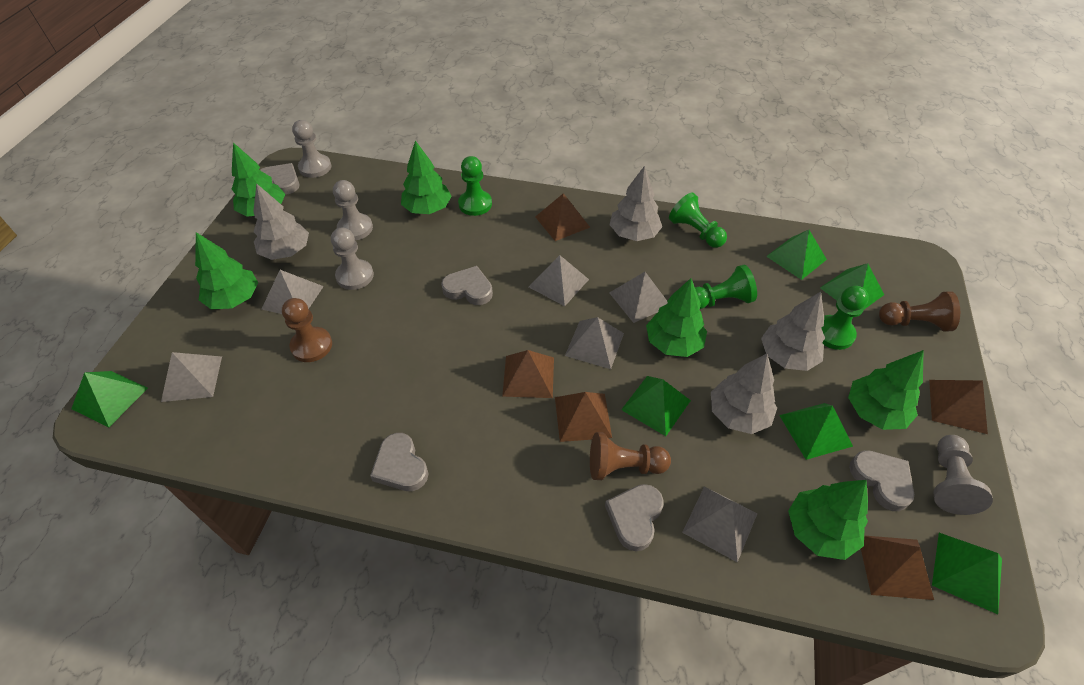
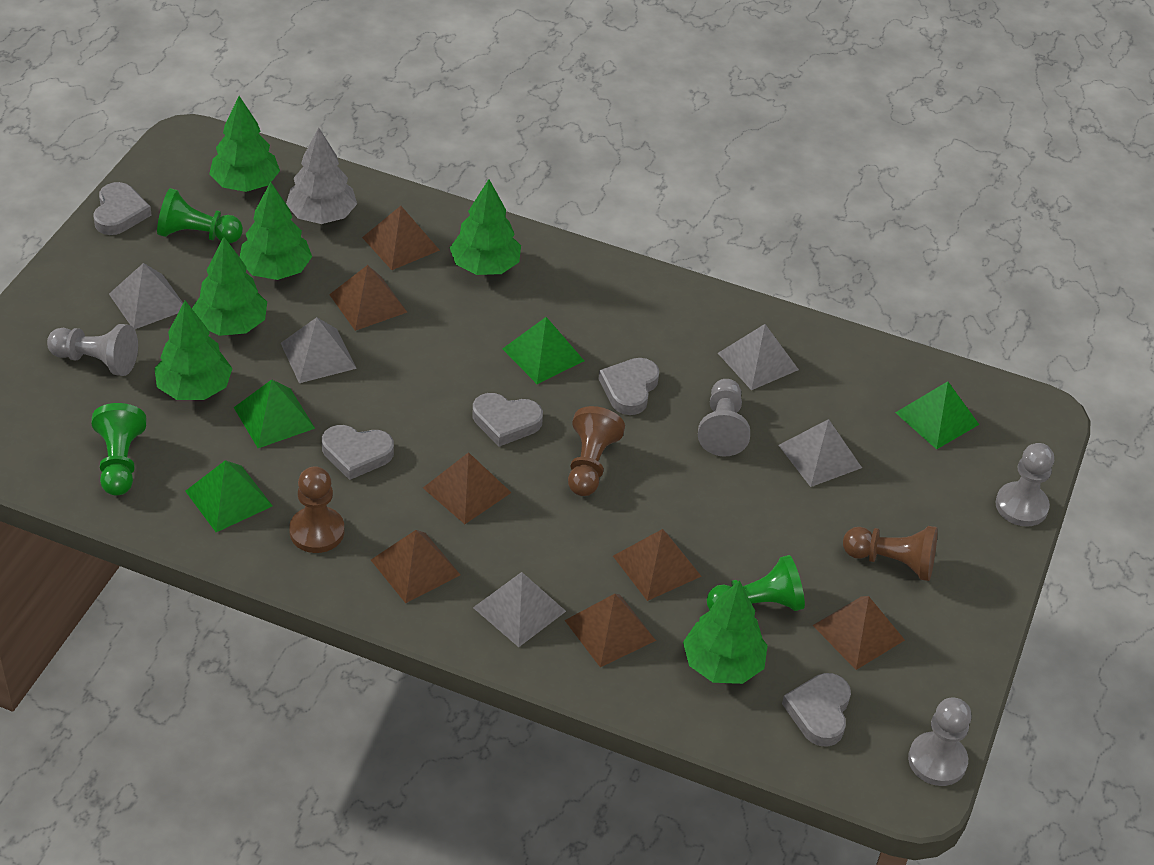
brown pyramid: 5 -> 7
green pawn: 4 -> 3
green pyramid: 6 -> 4
grey pyramid: 6 -> 5
grey tree: 4 -> 1

